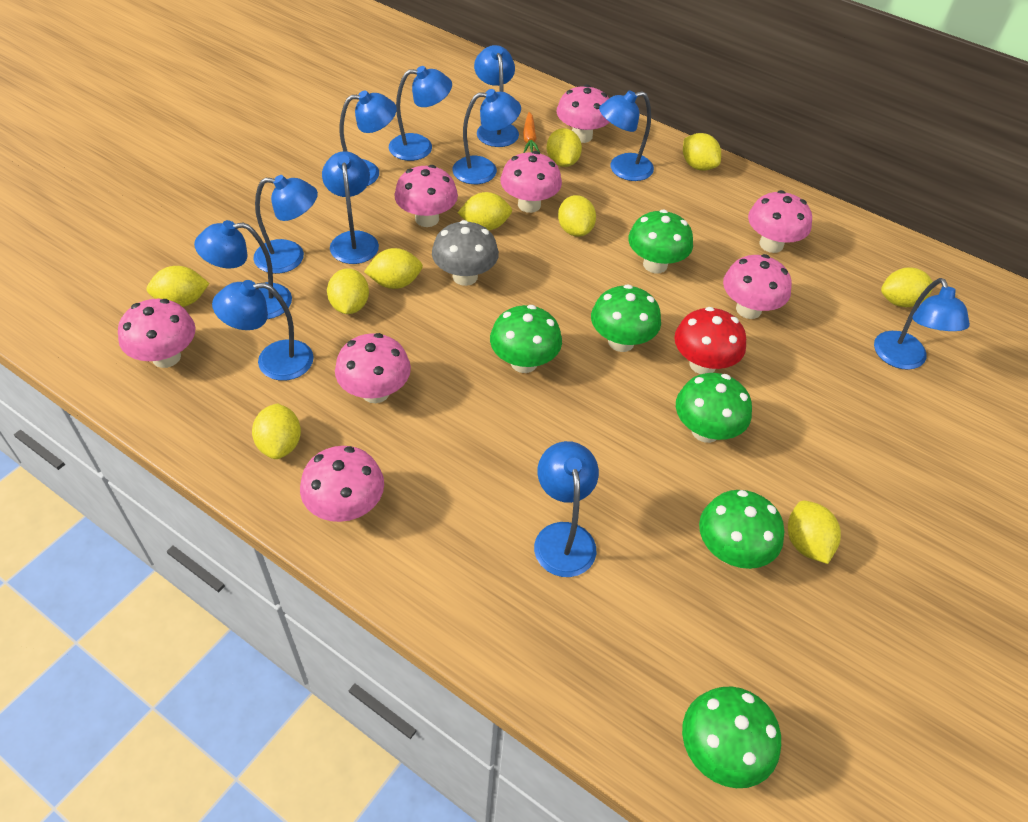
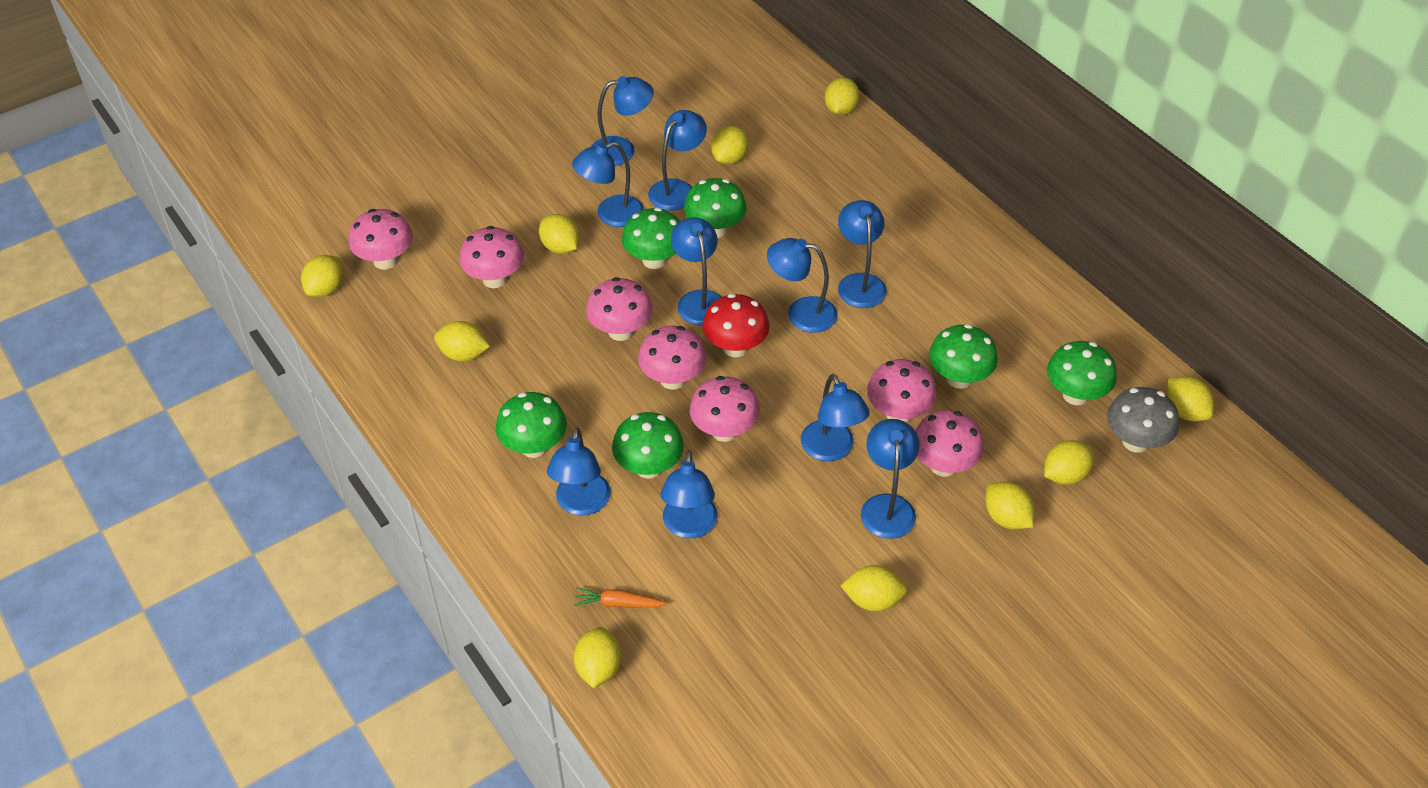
blue lamp: 11 -> 10
pink mushroom: 8 -> 7

